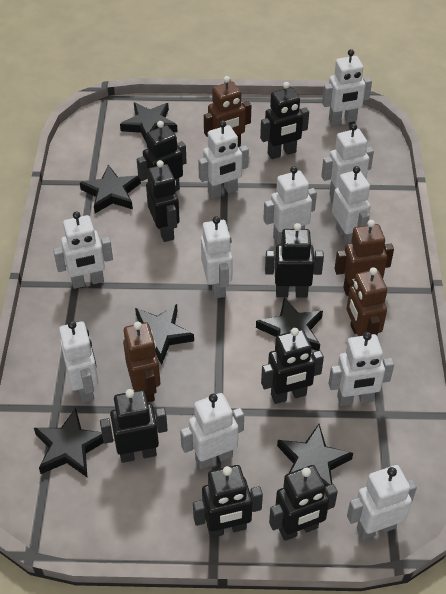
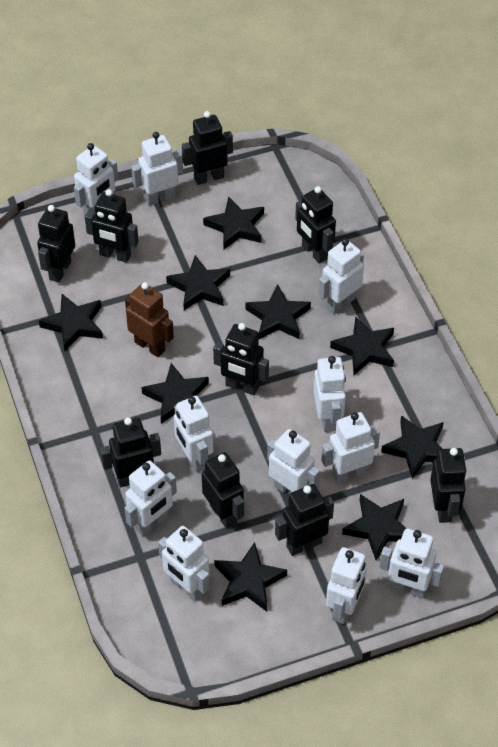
black robot: 8 -> 9
black star: 6 -> 9
brown robot: 4 -> 1

